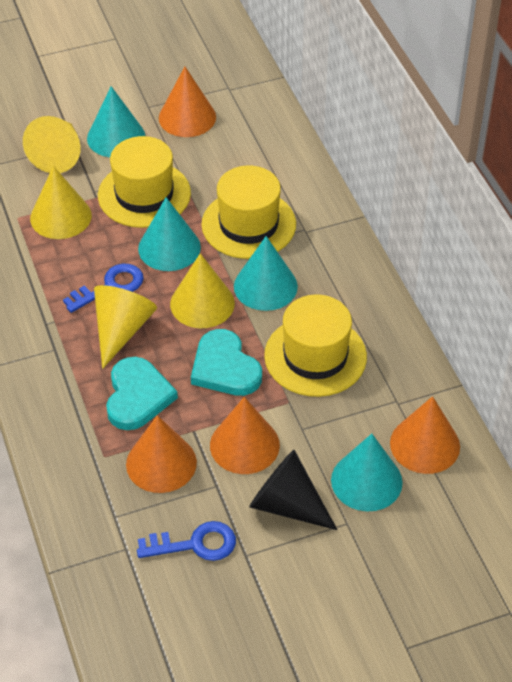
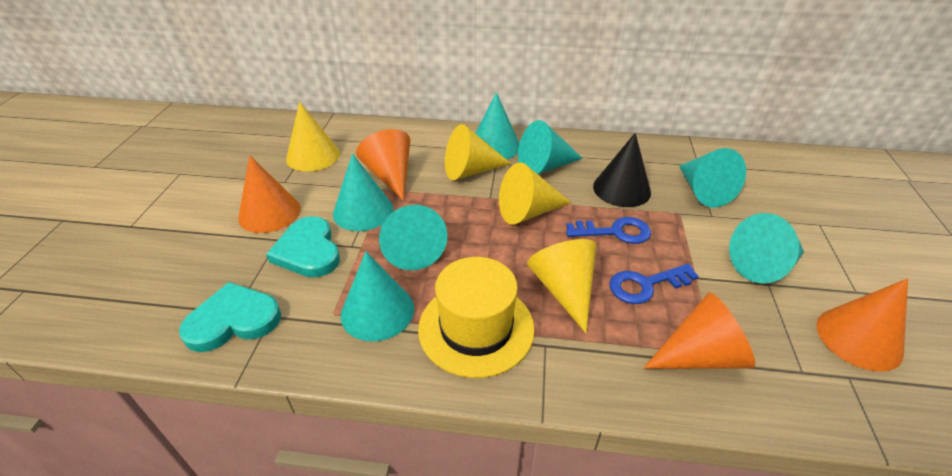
turquoise cone: 4 -> 7
yellow hat: 3 -> 1

